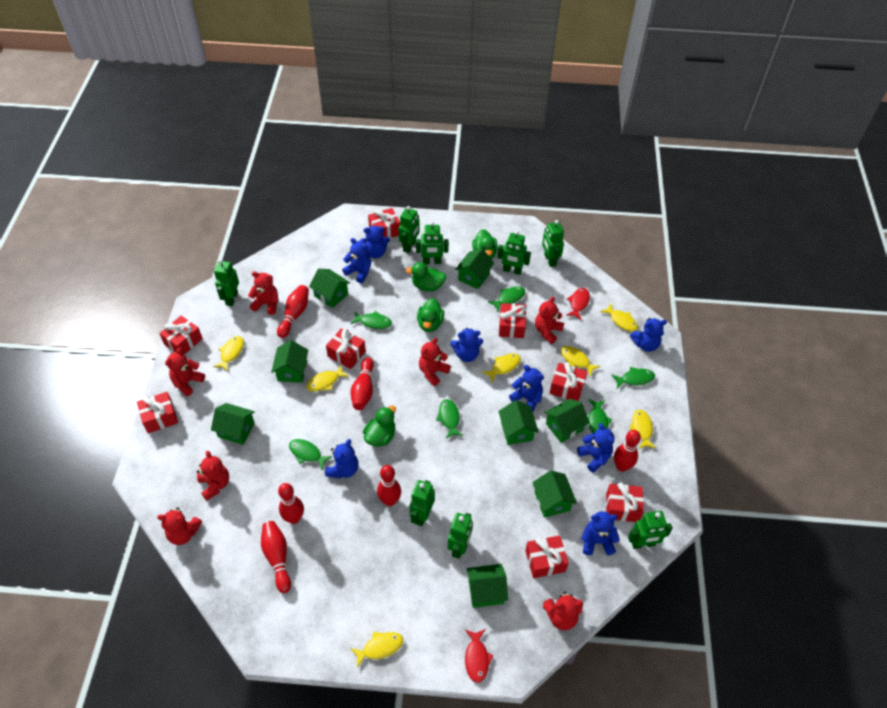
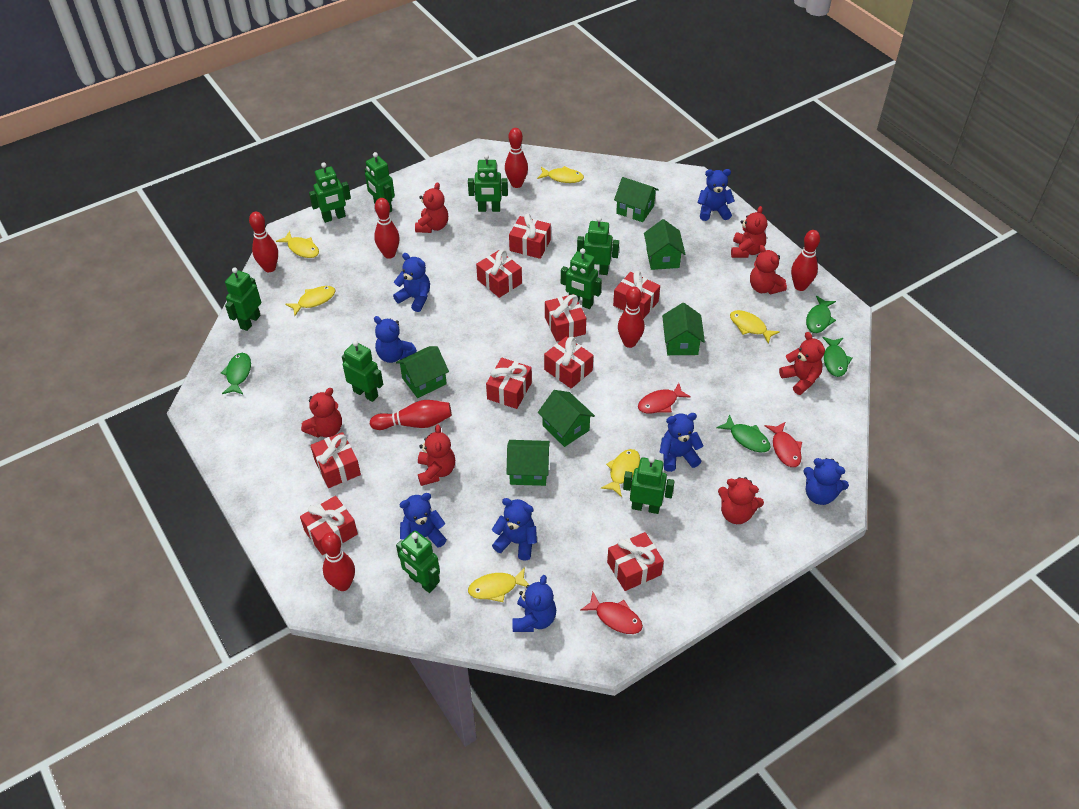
green duck: 4 -> 0
green fish: 6 -> 4
green house: 8 -> 6
green robot: 8 -> 9
red bowling pin: 6 -> 7
red fish: 2 -> 3
red gift: 8 -> 9
yellow fish: 7 -> 6

